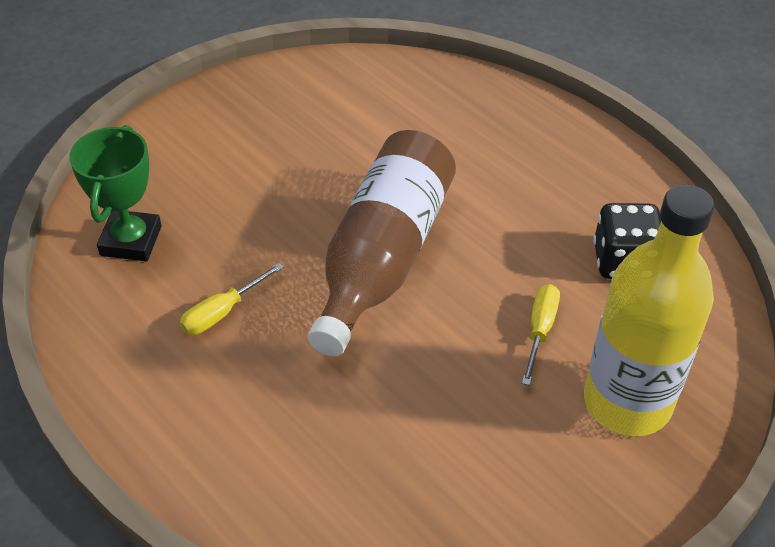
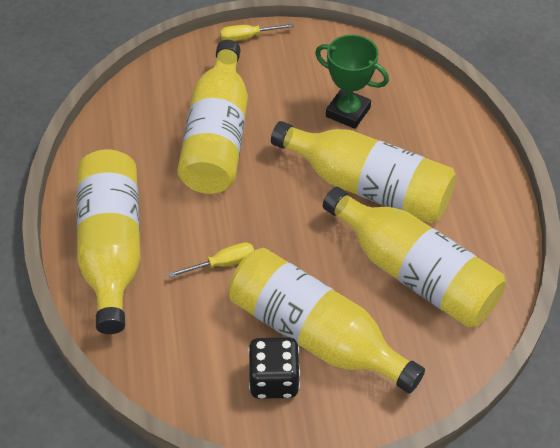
brown bottle: 1 -> 0
yellow bottle: 1 -> 5

